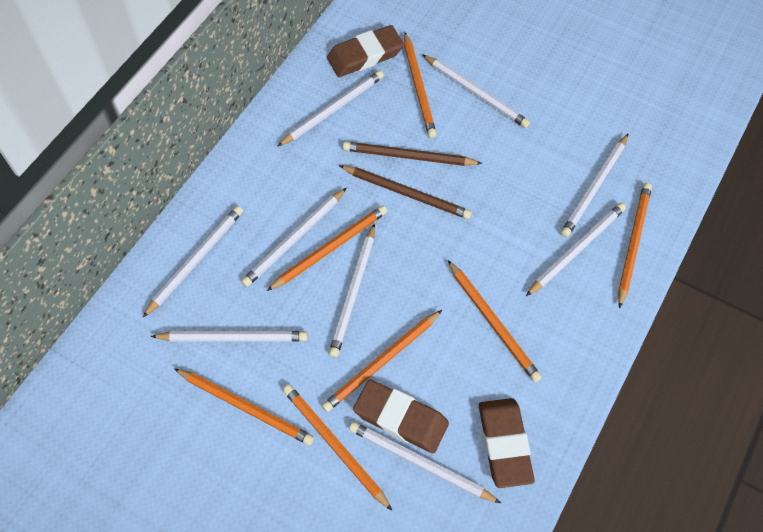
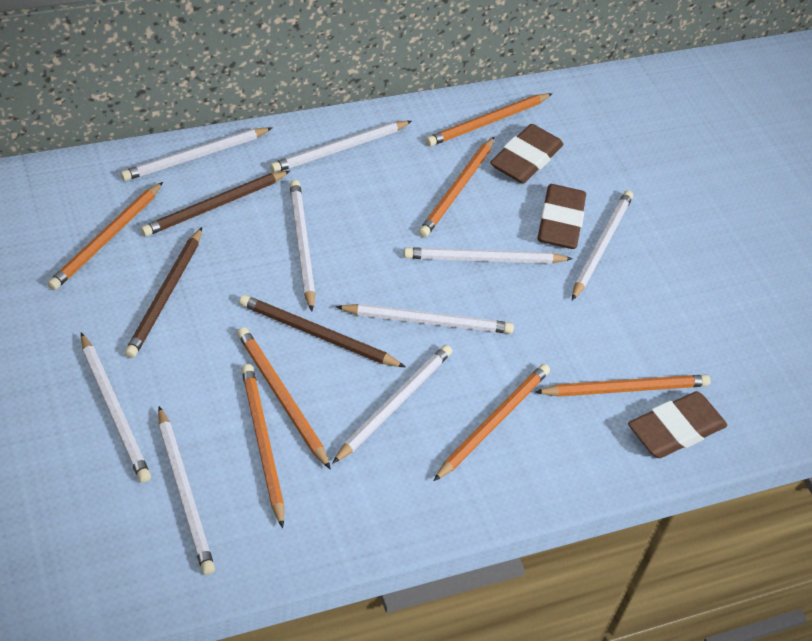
brown pencil: 2 -> 3

